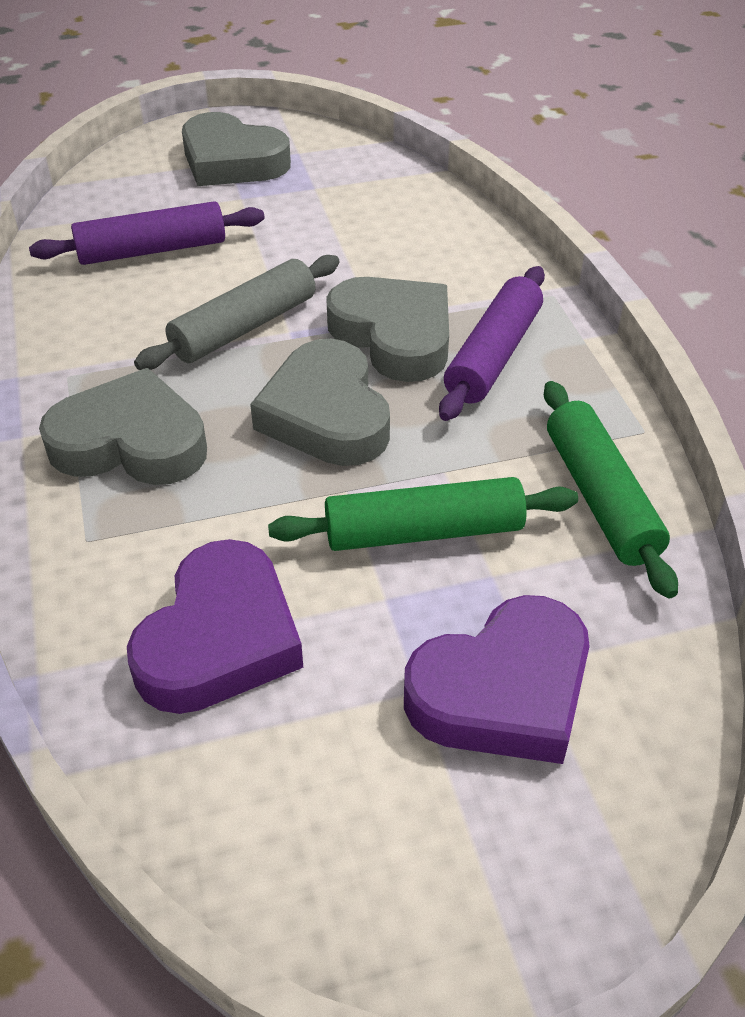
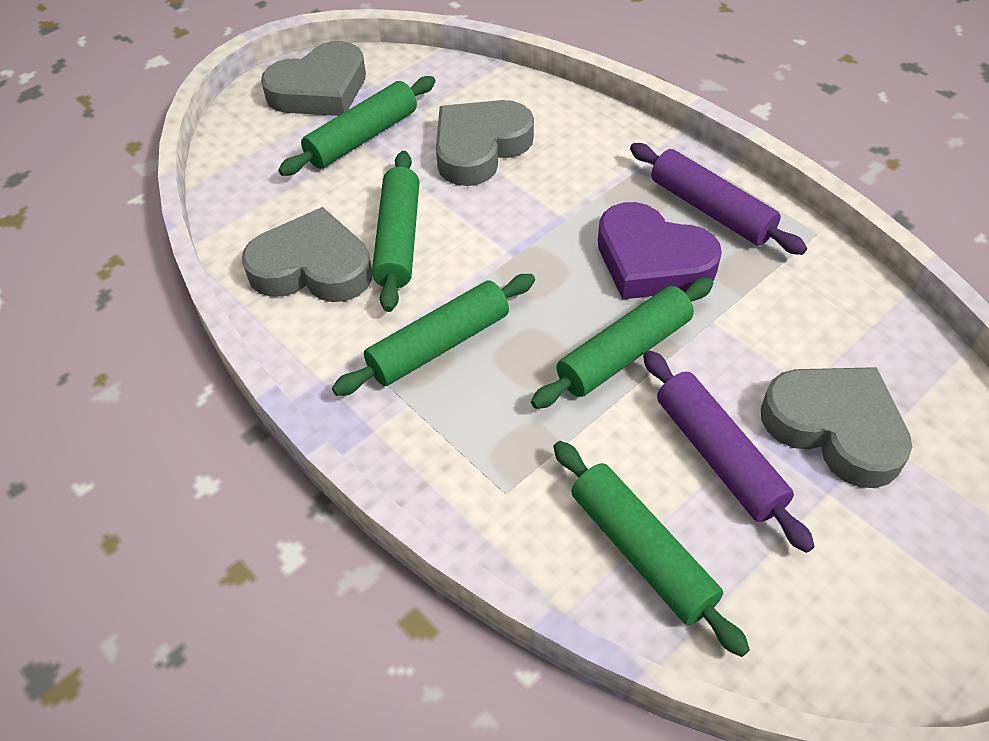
green rolling pin: 2 -> 5
grey rolling pin: 1 -> 0
purple heart: 2 -> 1

